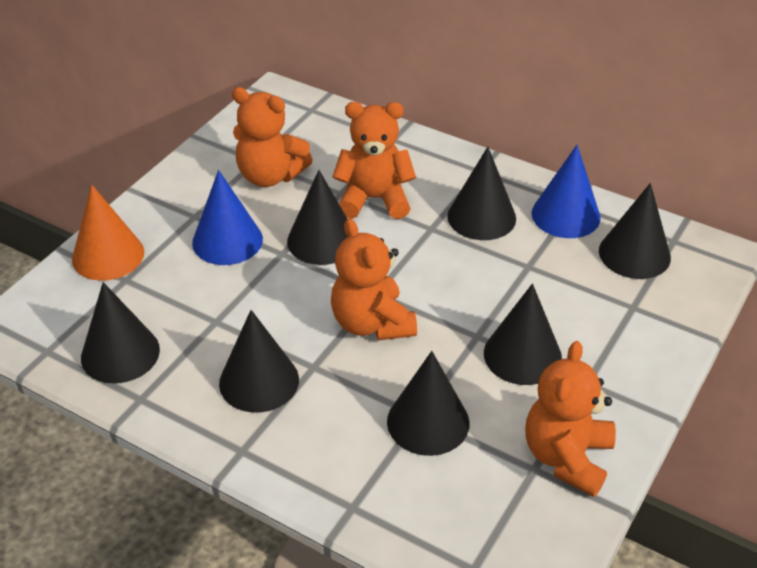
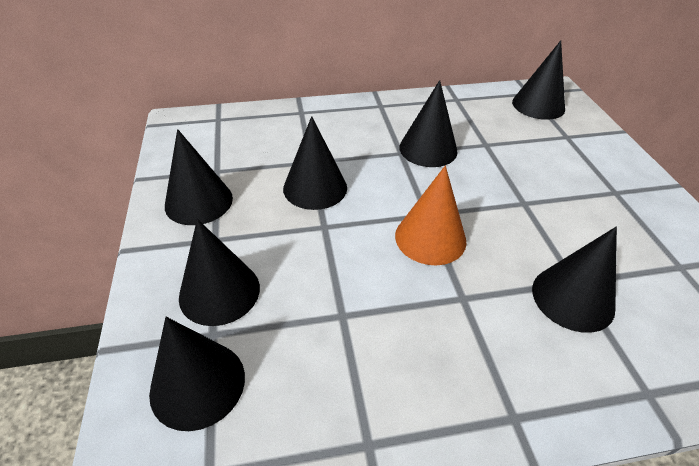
blue cone: 2 -> 0
orange teddy bear: 4 -> 0

